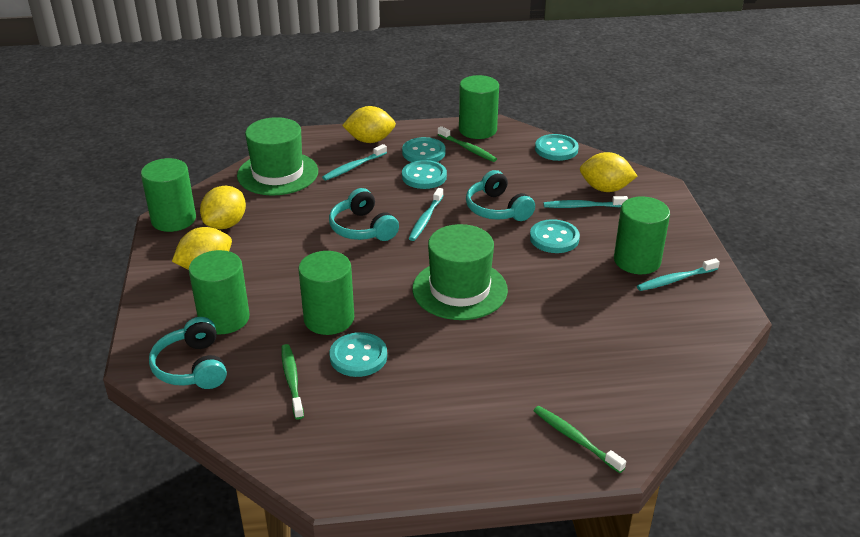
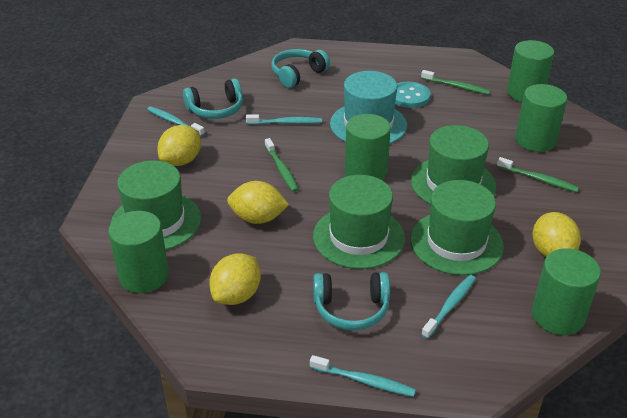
green hat: 2 -> 4
turquoise button: 5 -> 1
turquoise hat: 0 -> 1

